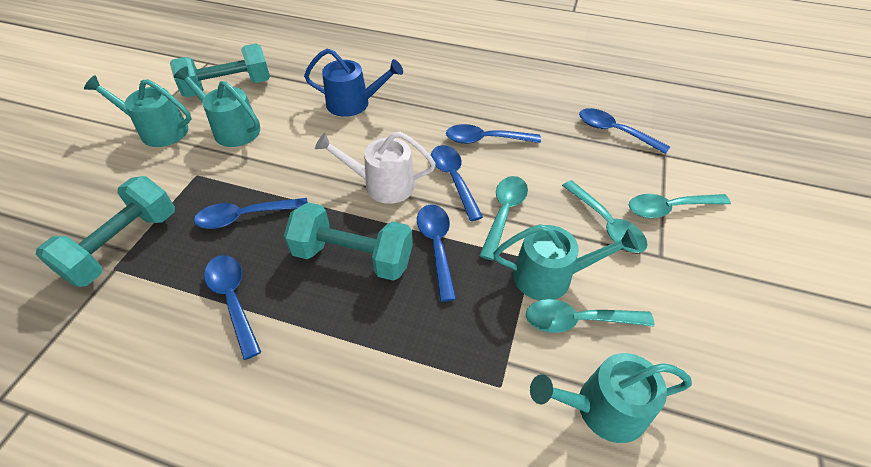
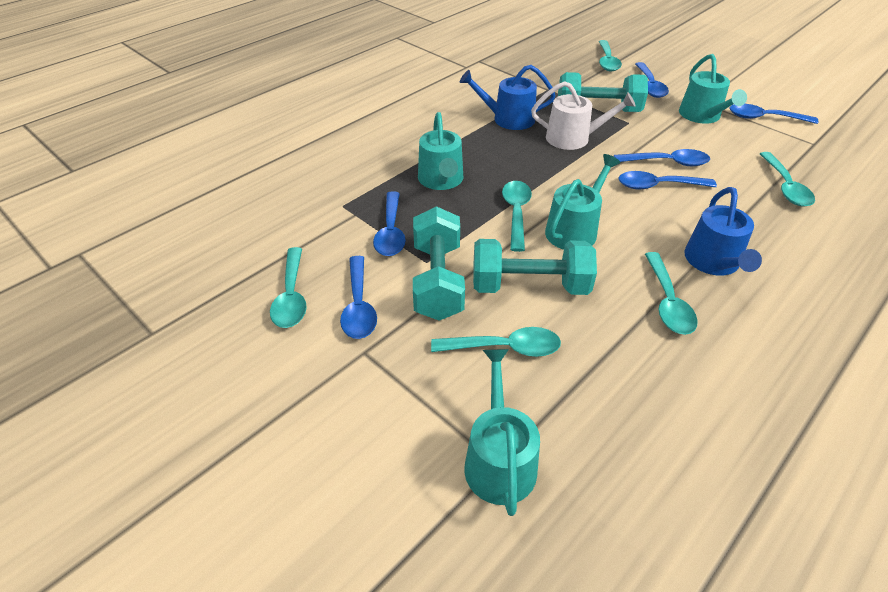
blue watering can: 1 -> 2
turquoise spoon: 4 -> 6

